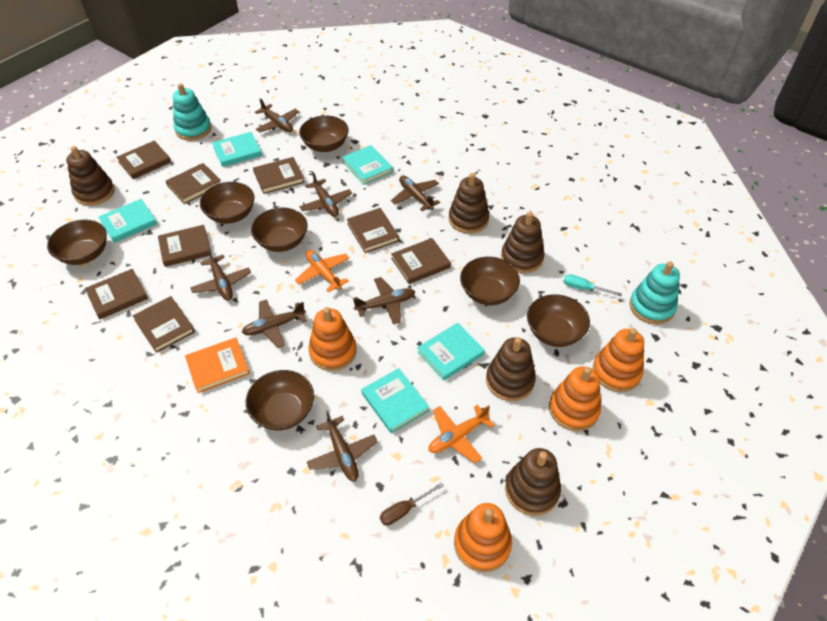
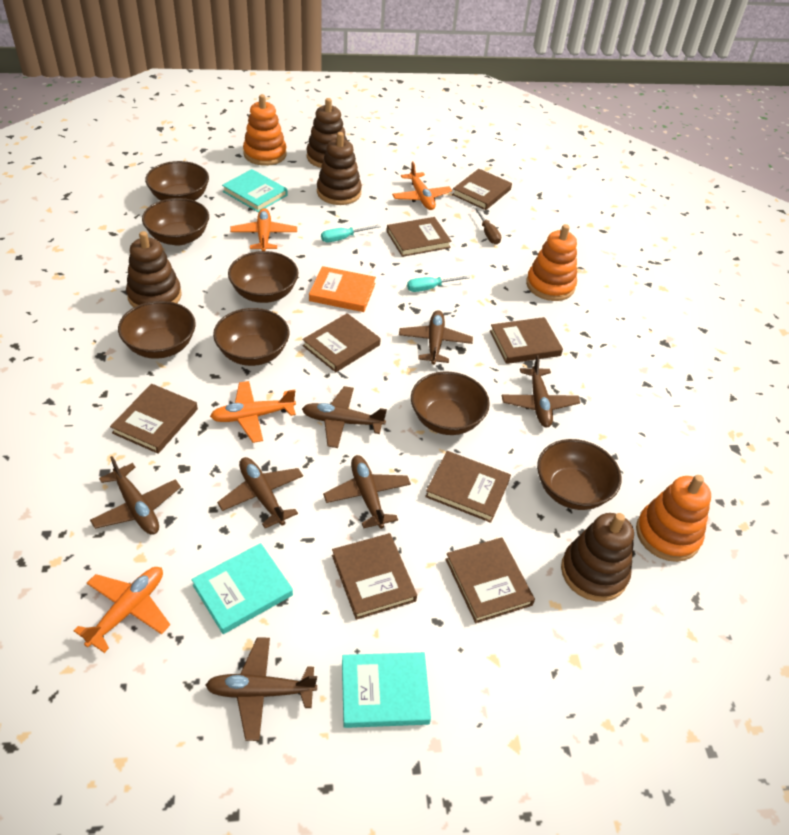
brown stacking toy: 5 -> 4
orange plane: 2 -> 4
orange stacking toy: 4 -> 3
turquoise book: 5 -> 3
turquoise screwdriver: 1 -> 2
turquoise stacking toy: 2 -> 0

